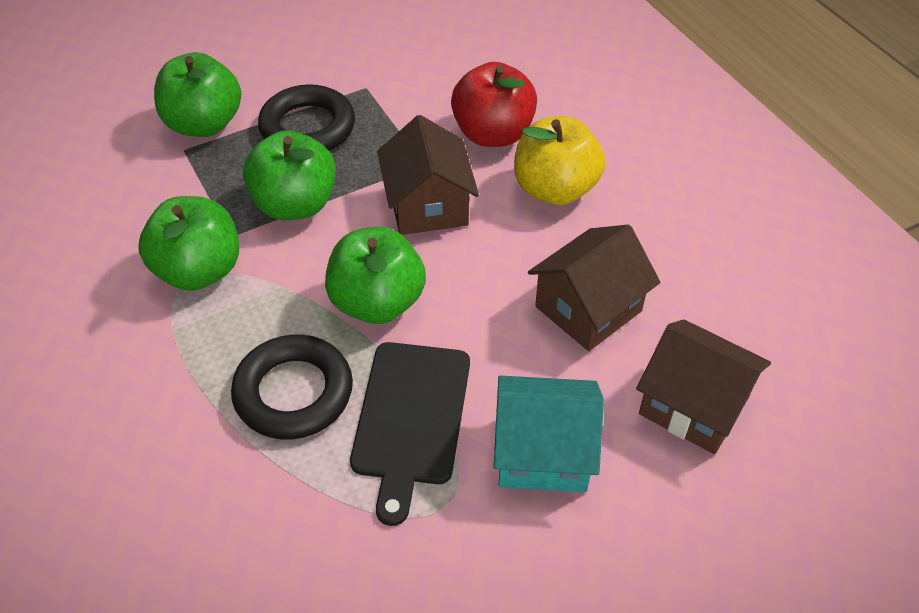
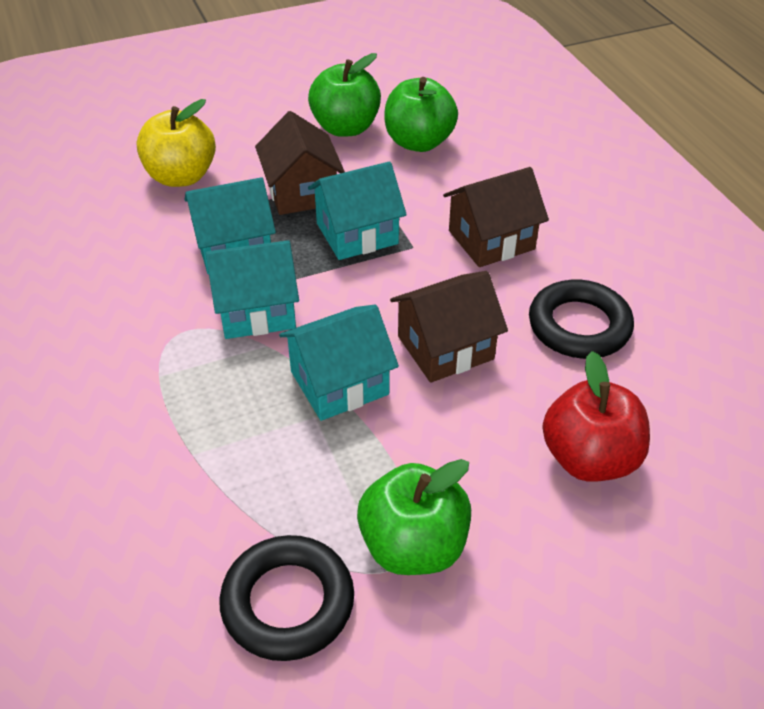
black cutting board: 1 -> 0
green apple: 4 -> 3
turquoise house: 1 -> 4

